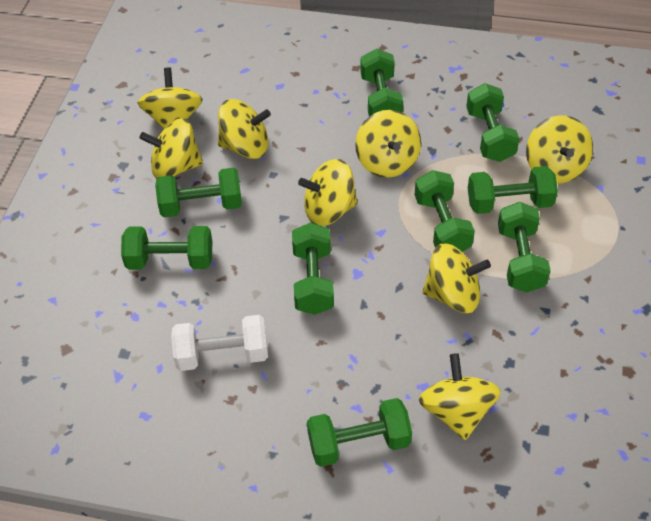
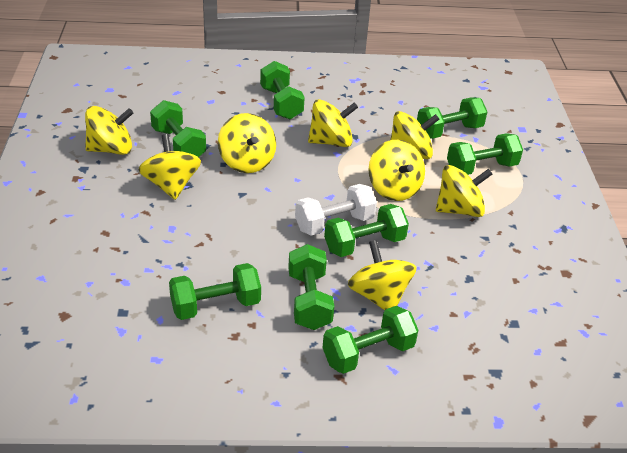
green dumbbell: 9 -> 8

